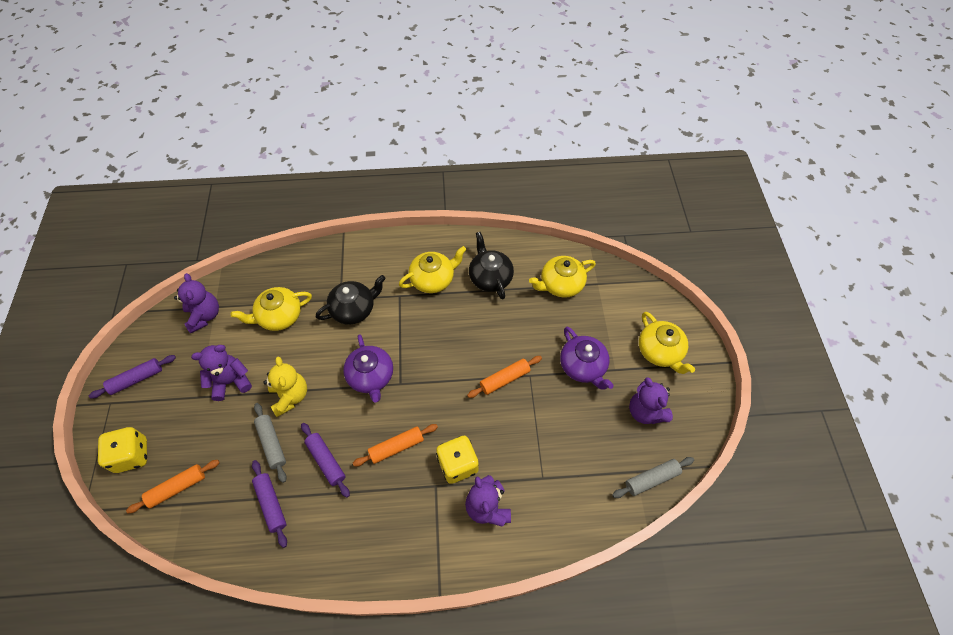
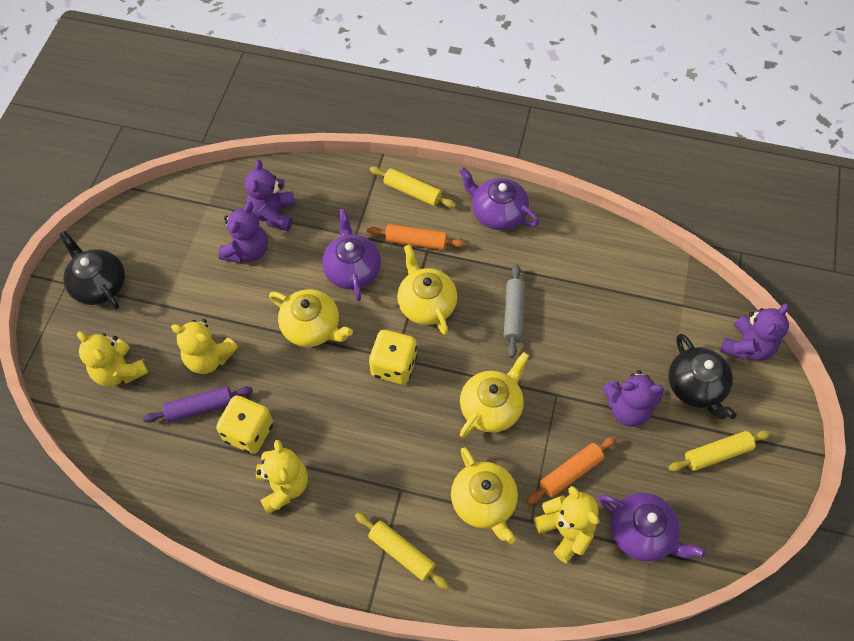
grey rolling pin: 2 -> 1
orange rolling pin: 3 -> 2
purple rolling pin: 3 -> 1
purple teapot: 2 -> 3
yellow rolling pin: 0 -> 3
yellow teddy bear: 1 -> 4

